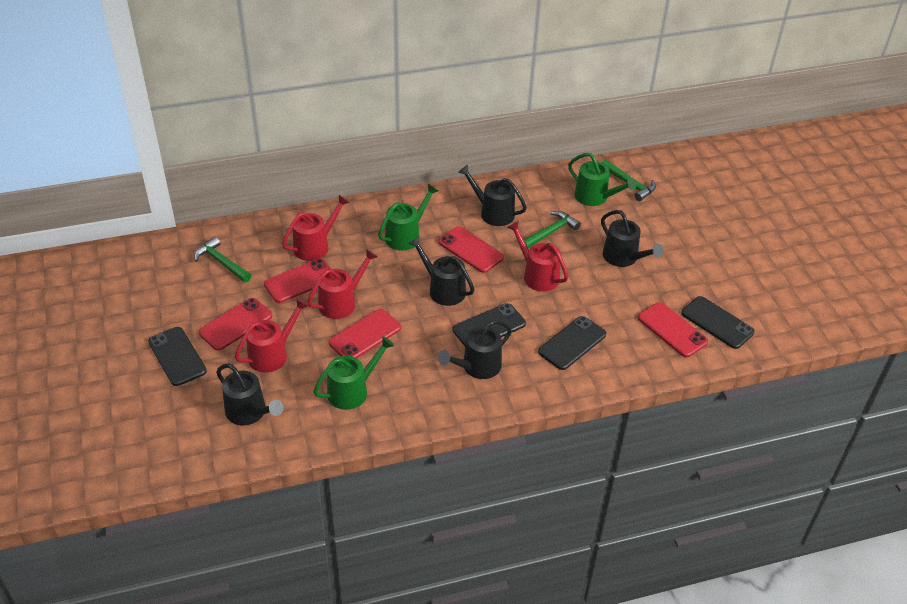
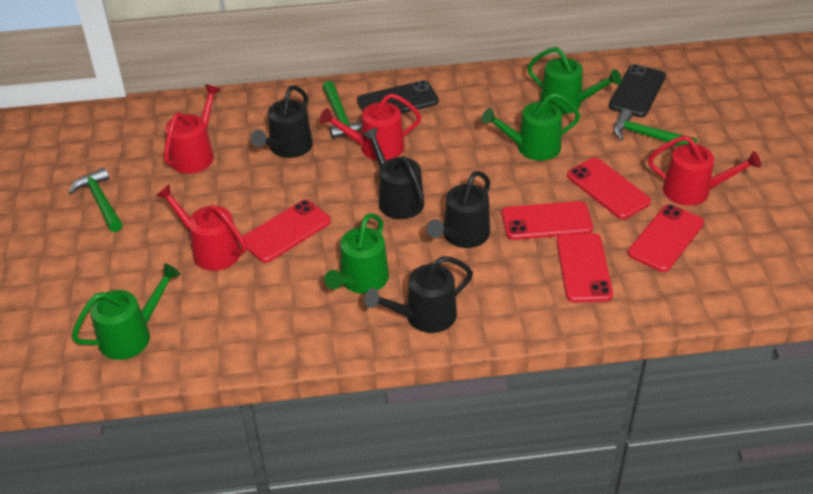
black phone: 4 -> 2
black watering can: 5 -> 4
green watering can: 3 -> 4

